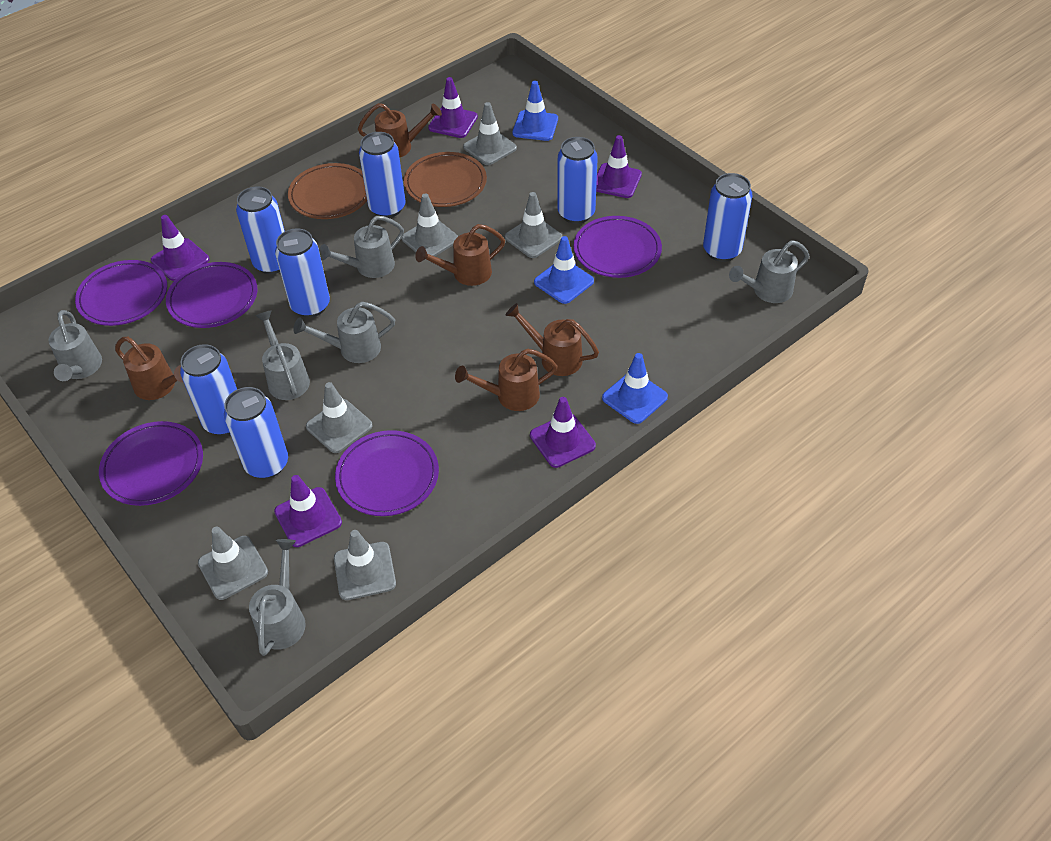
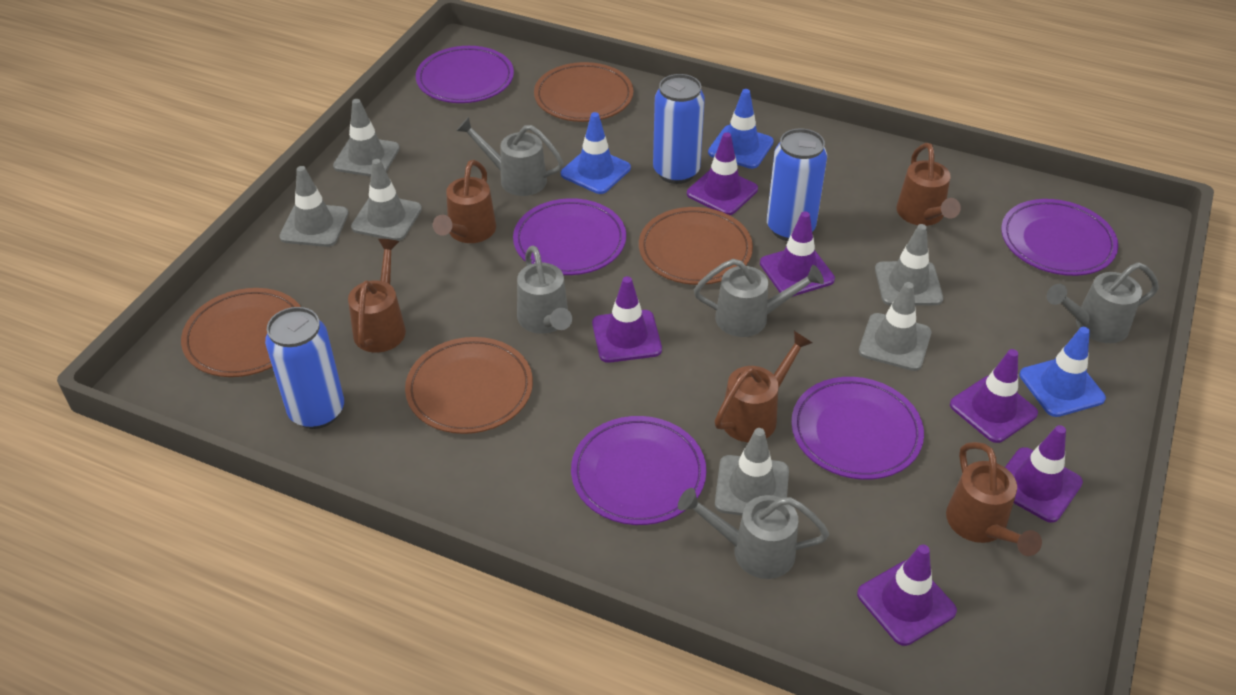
blue can: 7 -> 3
brown plate: 2 -> 4
grey watering can: 6 -> 5
purple traffic cone: 5 -> 6

